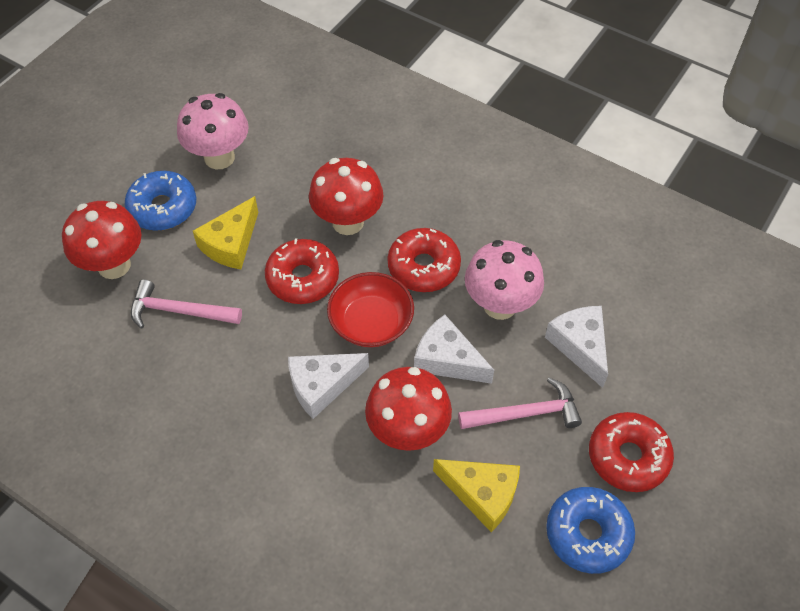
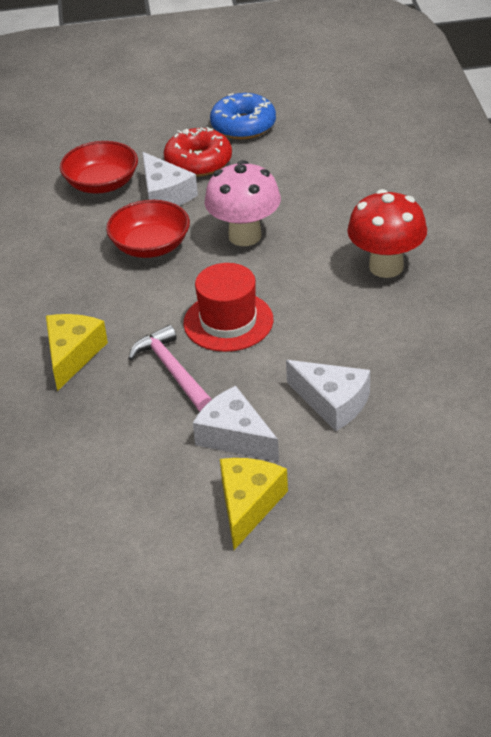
blue donut: 2 -> 1
pink hammer: 2 -> 1
pink mushroom: 2 -> 1
red bowl: 1 -> 2
red donut: 3 -> 1
red hat: 0 -> 1
red mushroom: 3 -> 1

